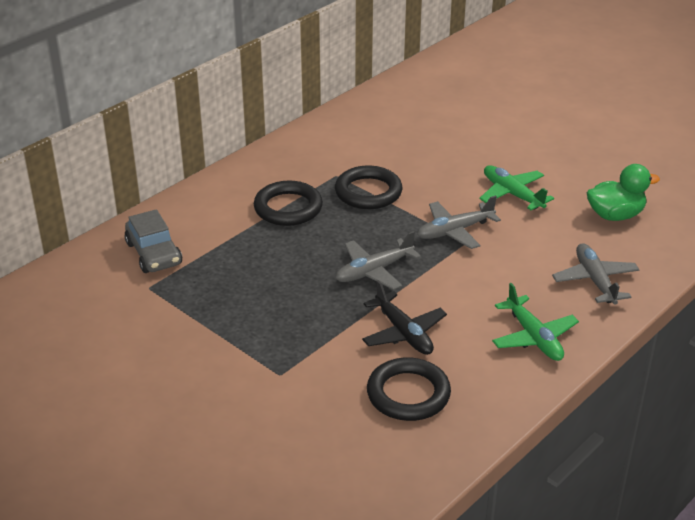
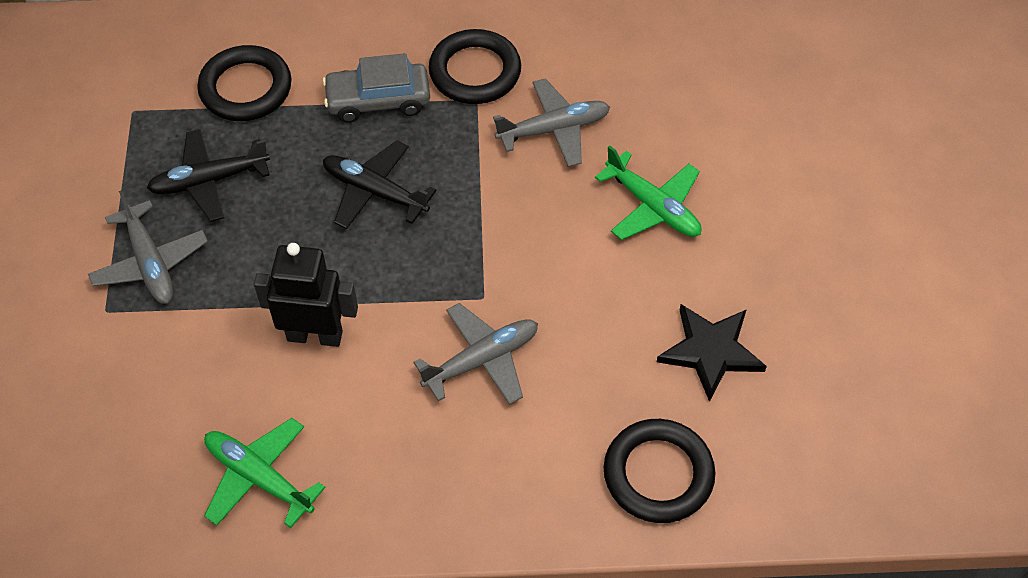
black plane: 1 -> 2
black robot: 0 -> 1
black star: 0 -> 1
green duck: 1 -> 0

